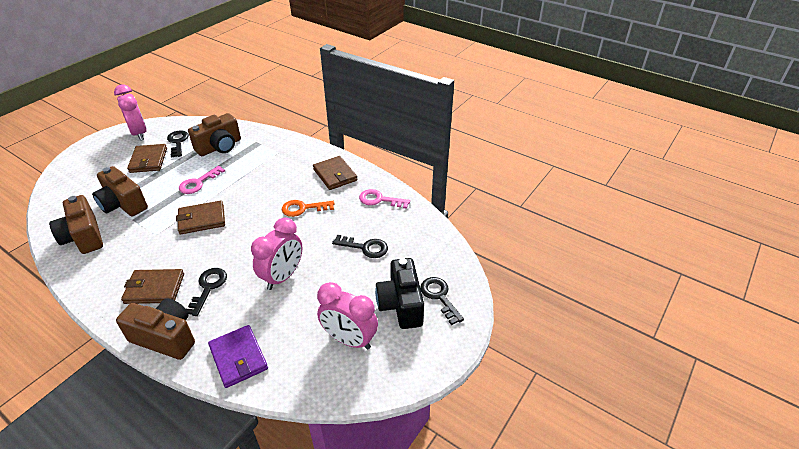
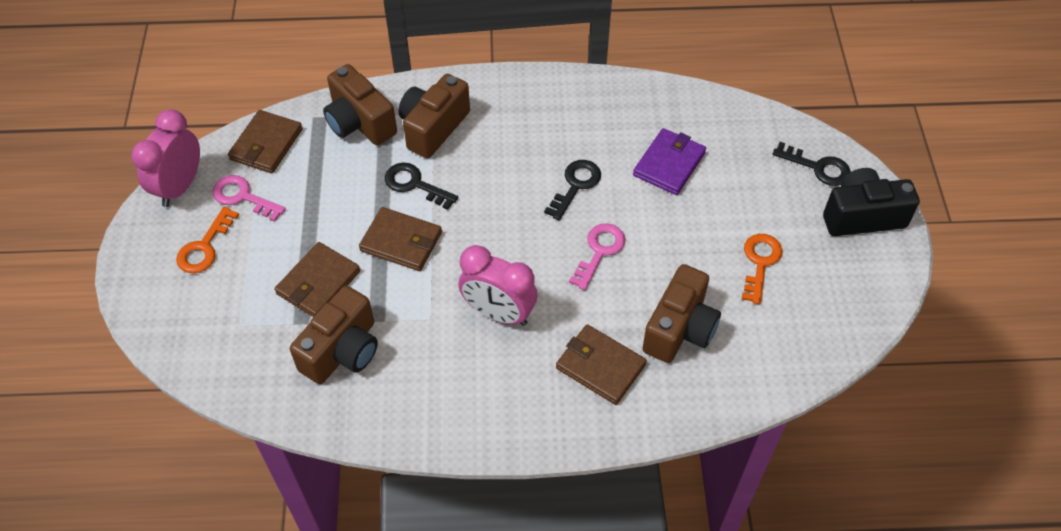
black key: 4 -> 3
orange key: 1 -> 2
pink clock: 3 -> 2

